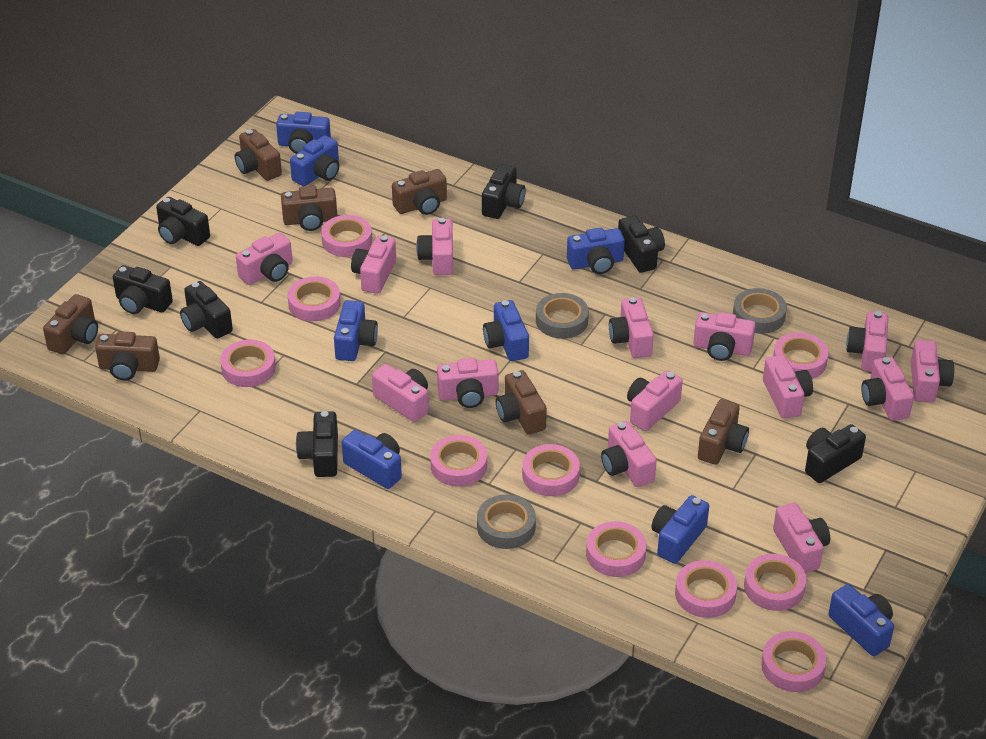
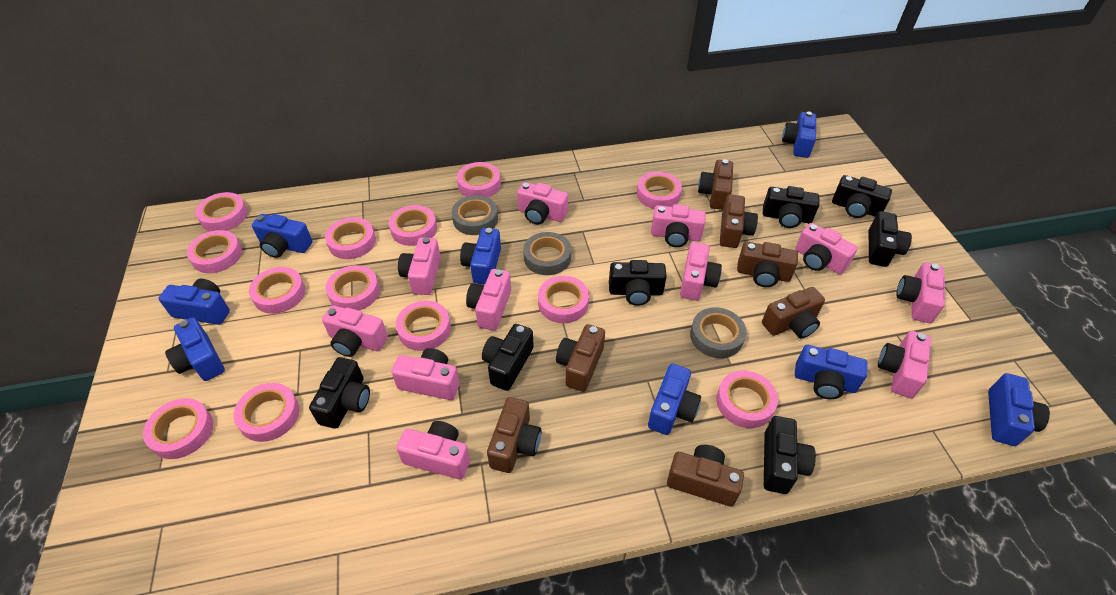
pink camera: 14 -> 11
pink tape: 10 -> 13

